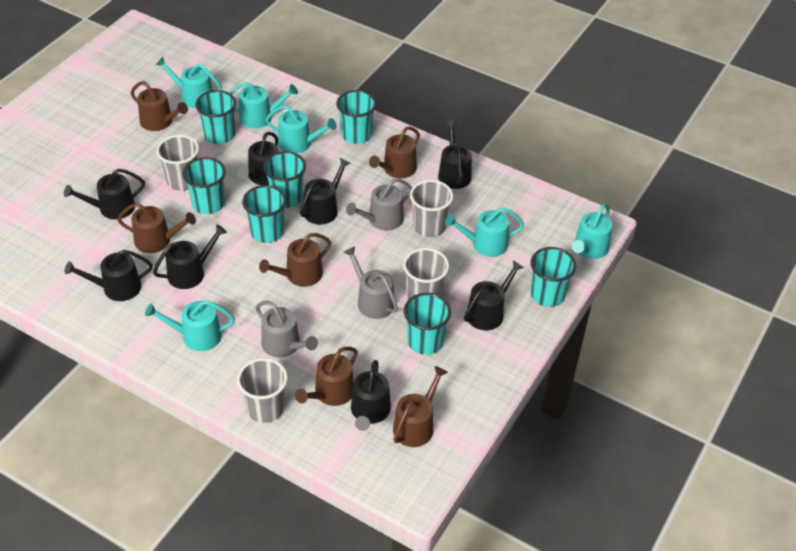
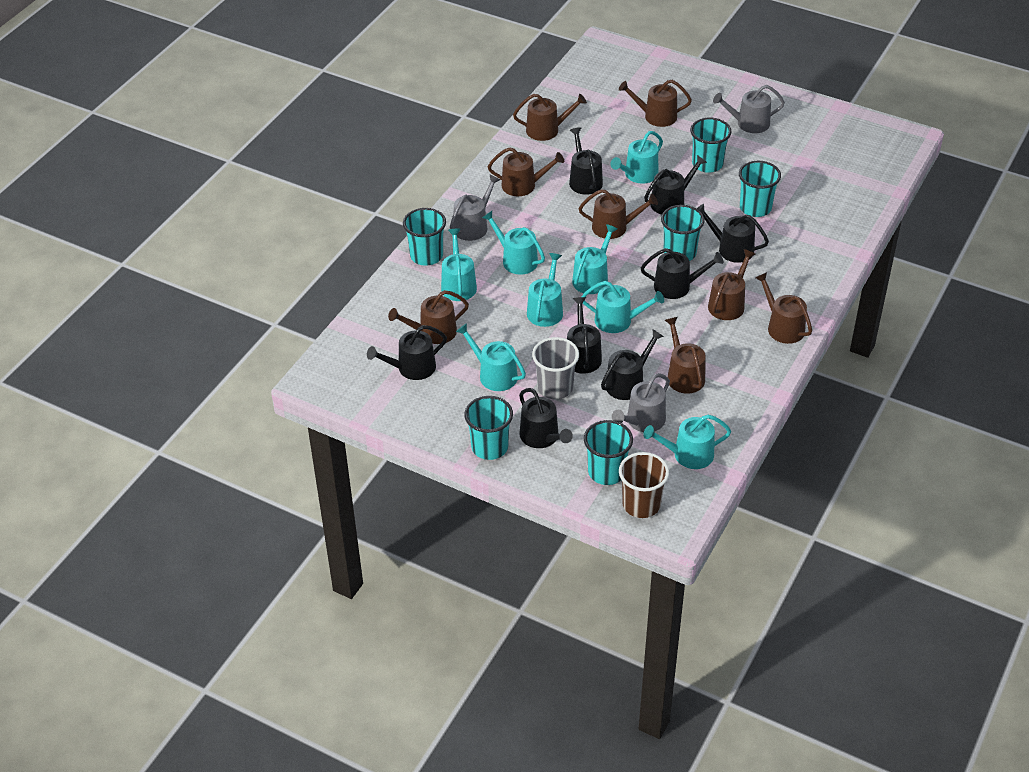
brown cup: 0 -> 1
brown watering can: 6 -> 8
grey cup: 4 -> 1
turquoise cup: 7 -> 6
turquoise watering can: 6 -> 8

